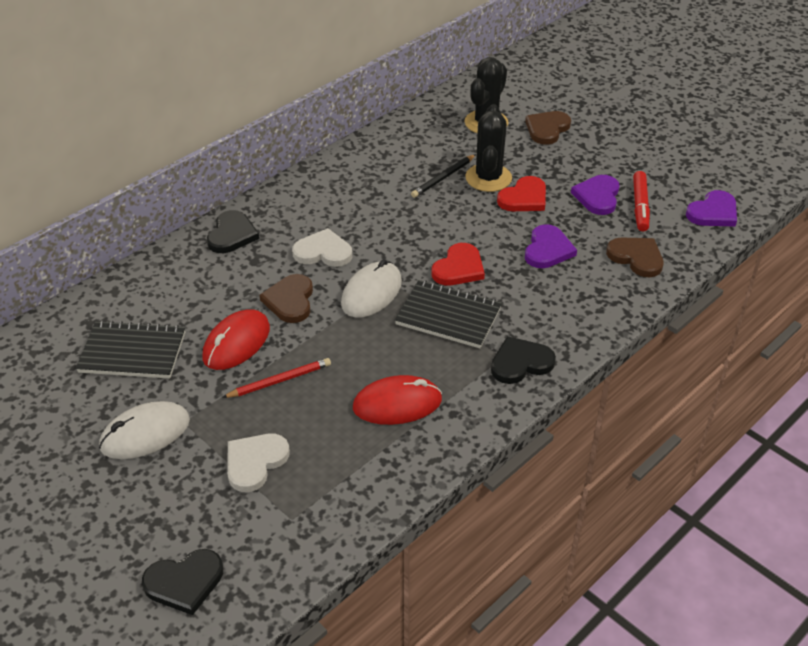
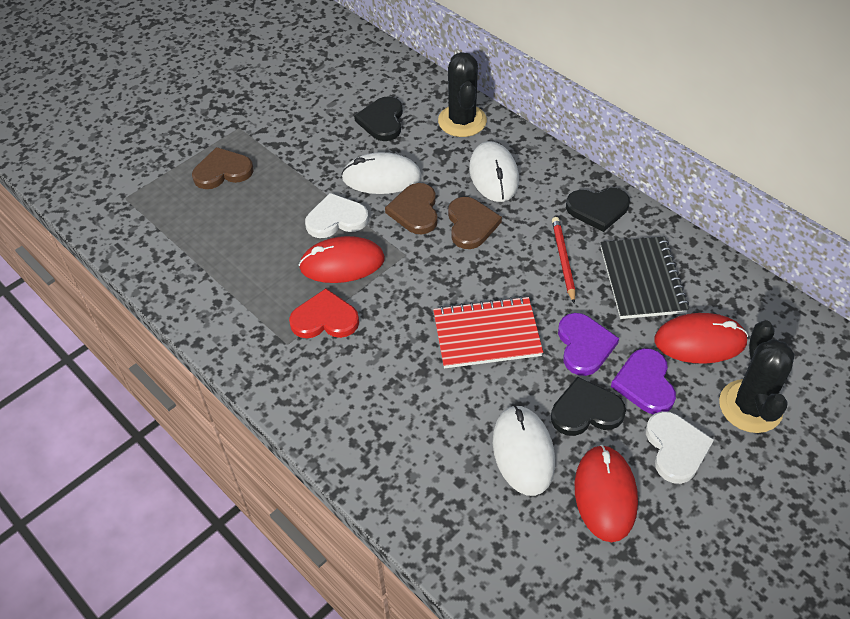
black notebook: 2 -> 1
black pencil: 1 -> 0
purple heart: 3 -> 2
red heart: 2 -> 1
red marker: 1 -> 0
red mouse: 2 -> 3
red notebook: 0 -> 1
white mouse: 2 -> 3

